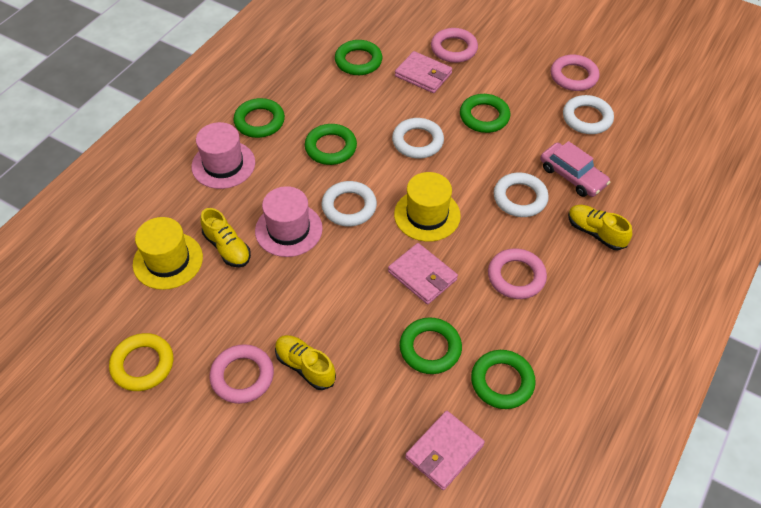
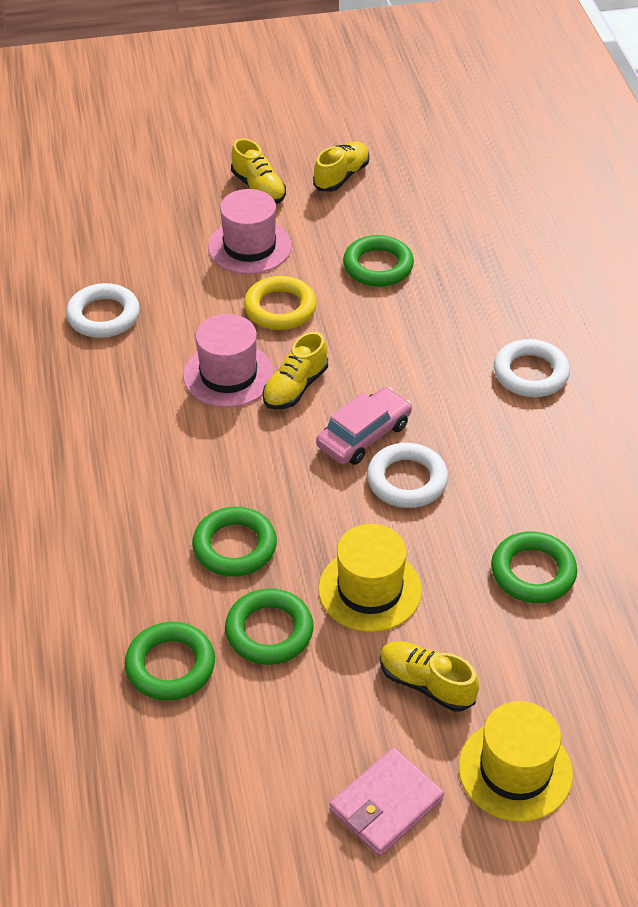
green ring: 6 -> 5
pink ring: 4 -> 0
pink wallet: 3 -> 1
white ring: 4 -> 3
yellow shoe: 3 -> 4

